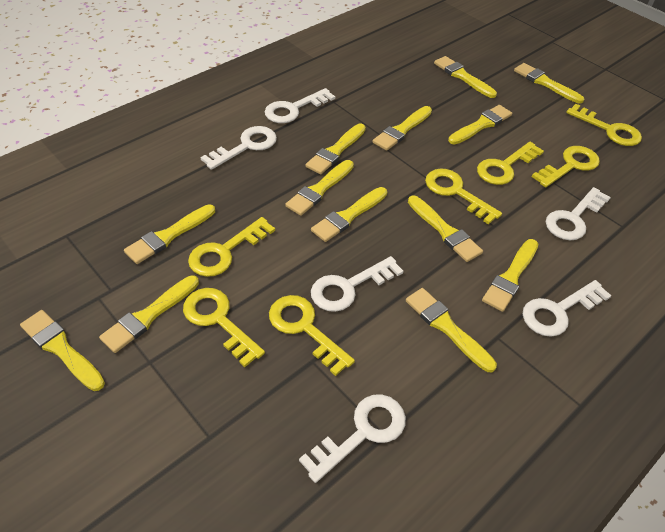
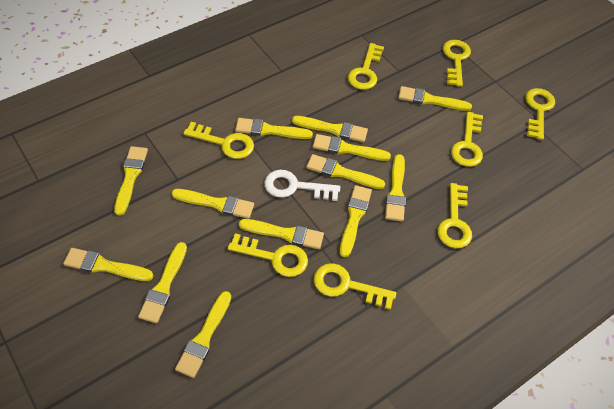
white key: 6 -> 1
yellow key: 7 -> 8

